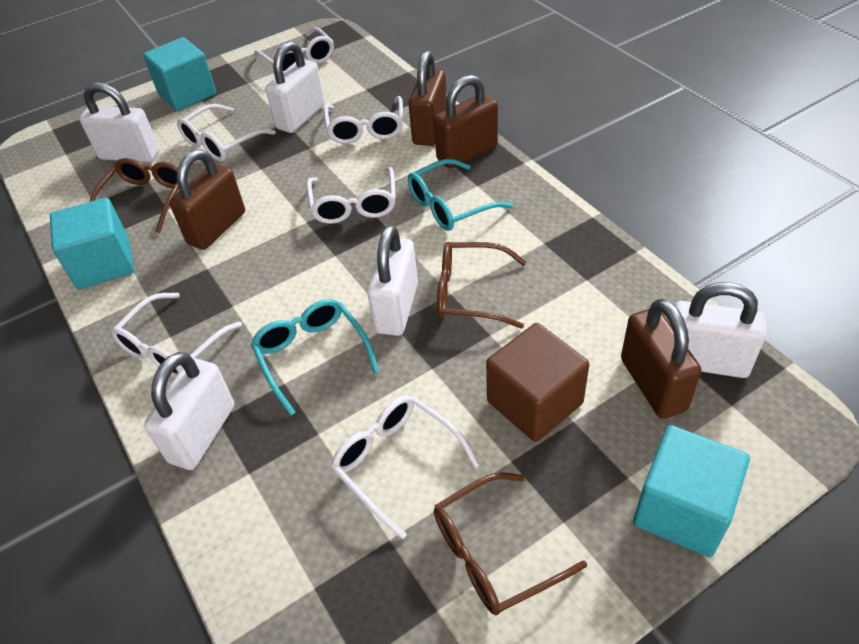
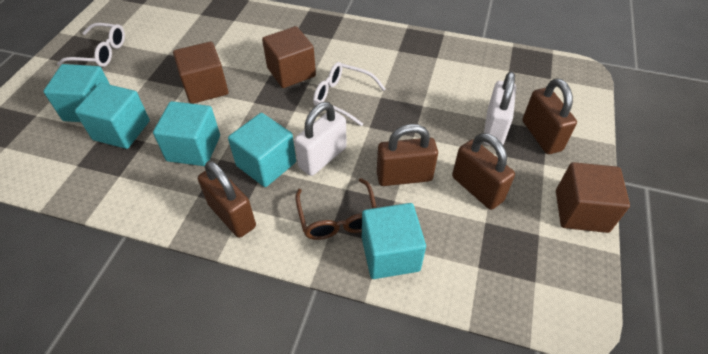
brown cube: 1 -> 3
brown glasses: 3 -> 1
turquoise cube: 3 -> 5
turquoise glasses: 2 -> 0
white glasses: 6 -> 2
white padlock: 5 -> 2

